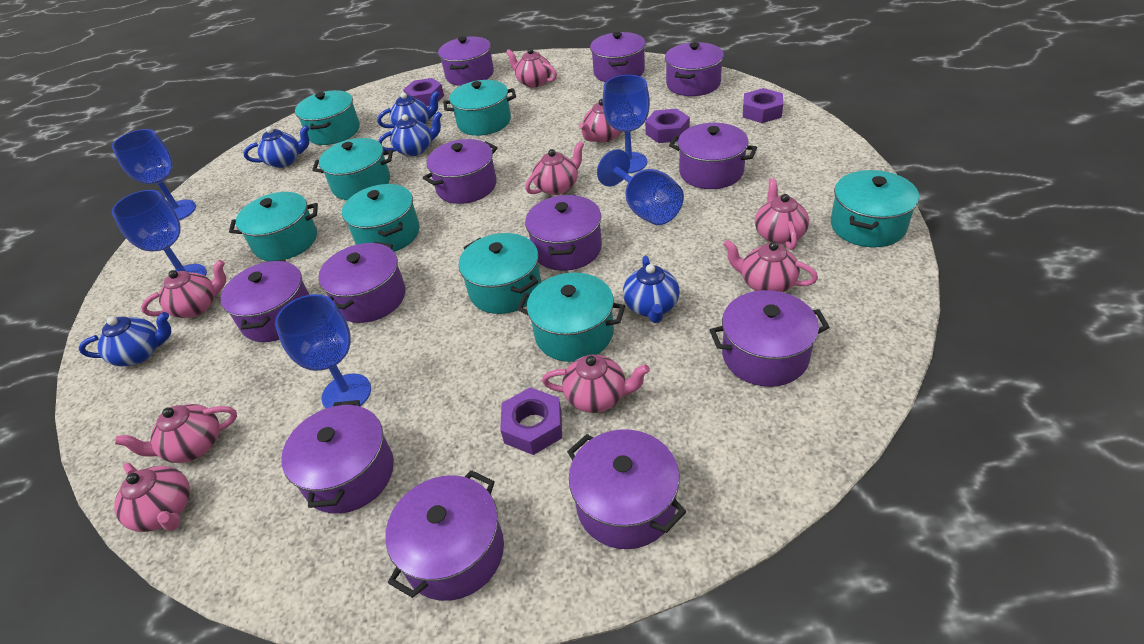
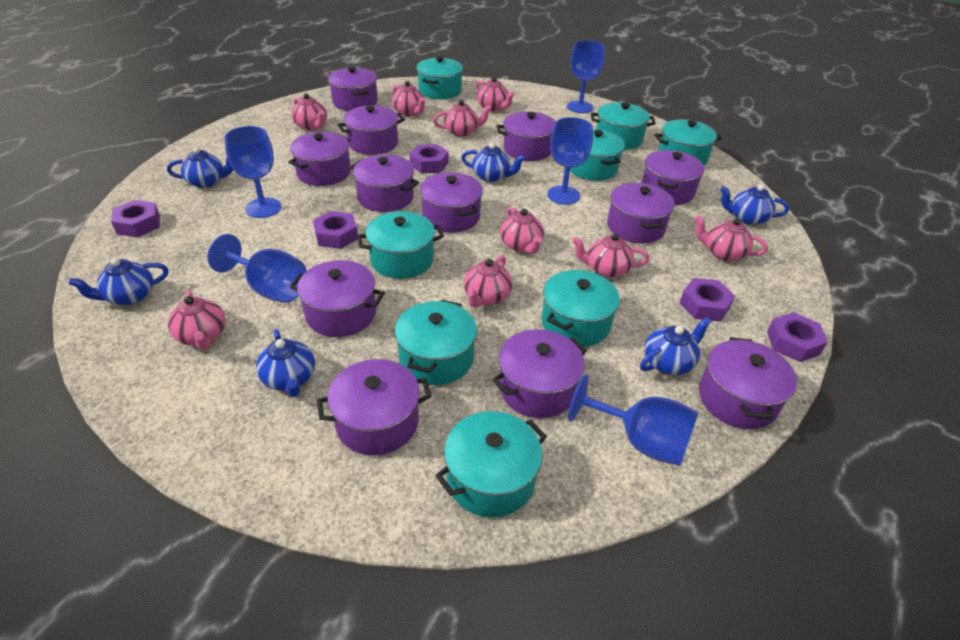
blue teapot: 5 -> 6
purple nut: 4 -> 5

